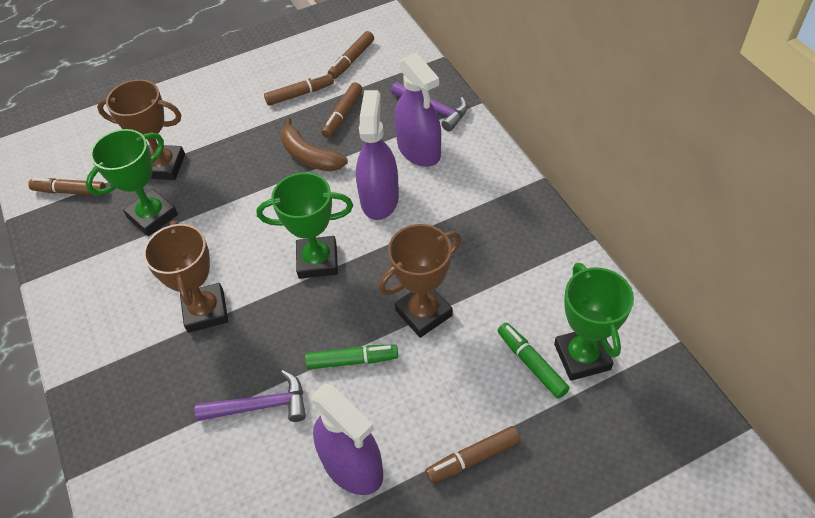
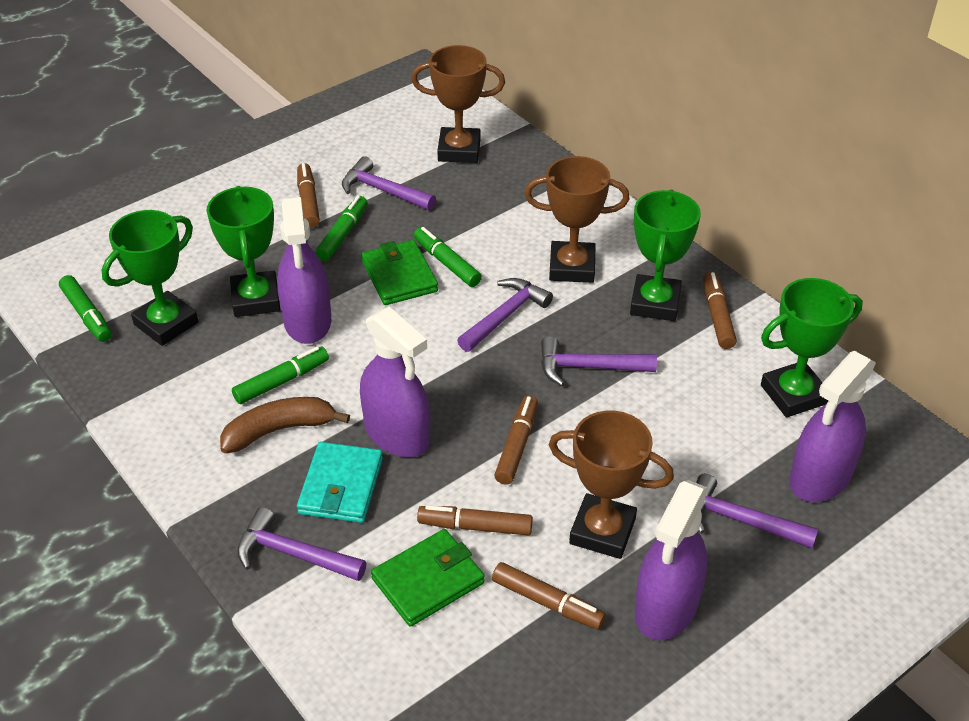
green marker: 2 -> 4
green trophy: 3 -> 4
green wallet: 0 -> 2
purple hammer: 2 -> 5
purple spray bottle: 3 -> 4
turquoise wallet: 0 -> 1

